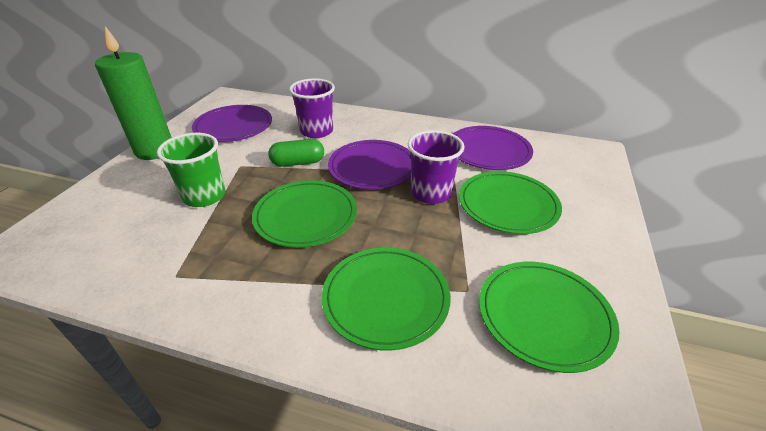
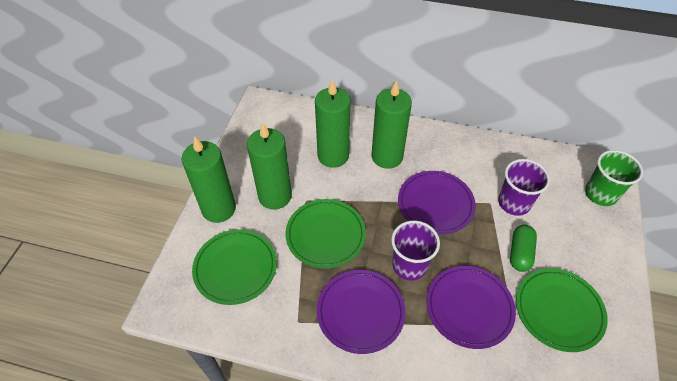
green candle: 1 -> 4
green plate: 4 -> 3

